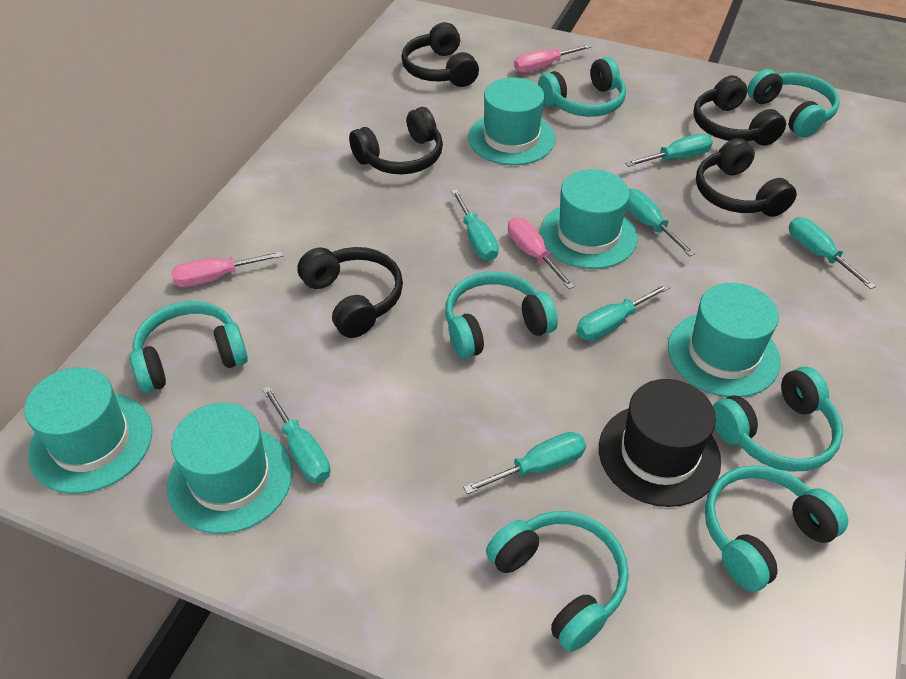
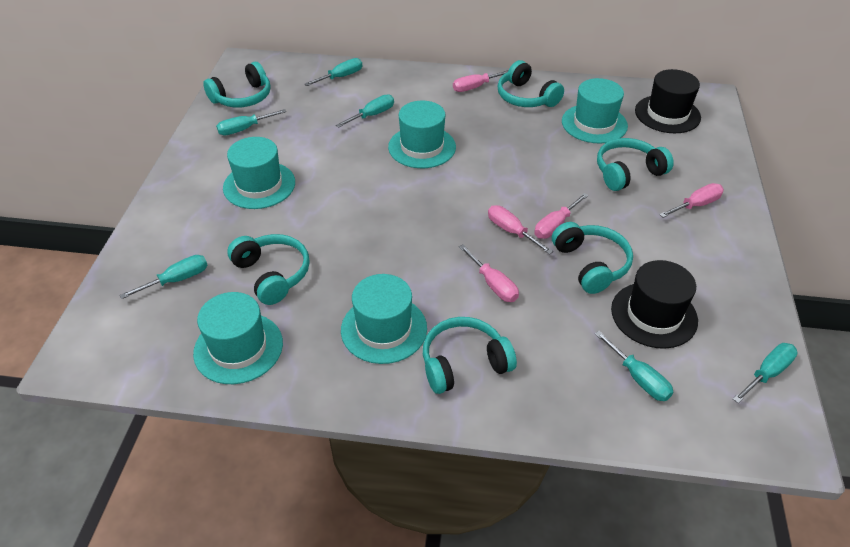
black hat: 1 -> 2
black headphones: 5 -> 0
pink screwdriver: 3 -> 5
turquoise headphones: 7 -> 6
turquoise screwdriver: 7 -> 6

